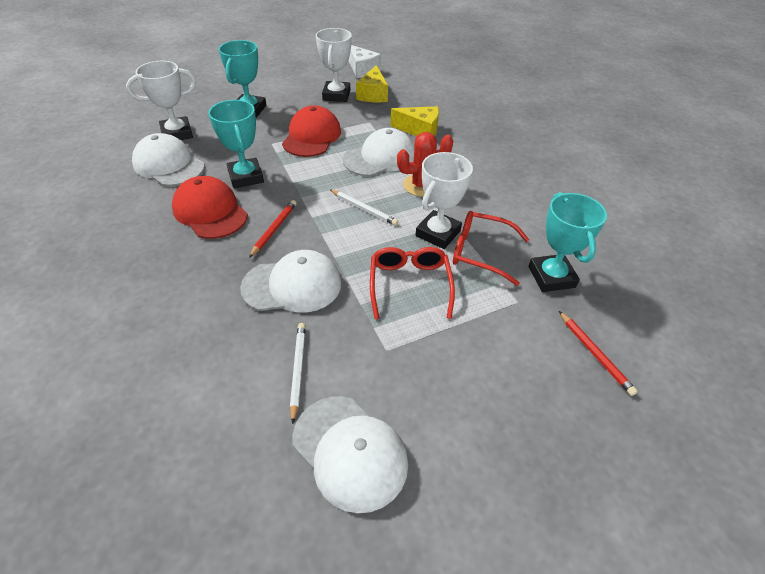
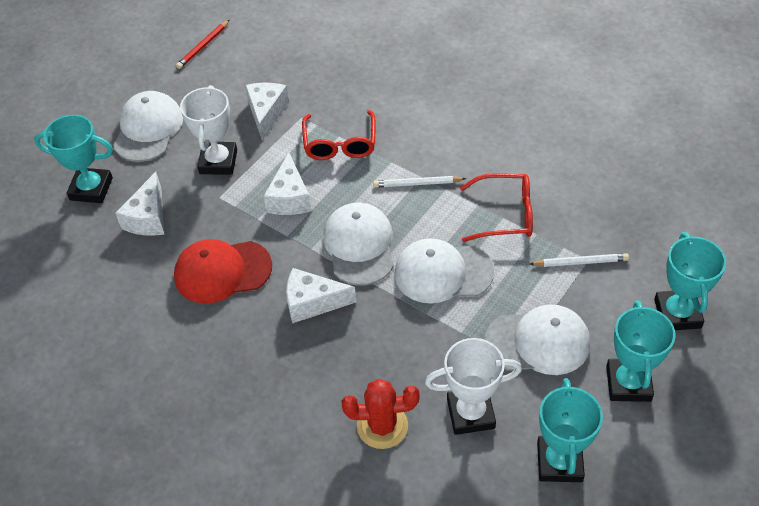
red cap: 2 -> 1
red pencil: 2 -> 1
turquoise trophy: 3 -> 4
white cheese: 1 -> 4
white trophy: 3 -> 2
yellow cheese: 2 -> 0

